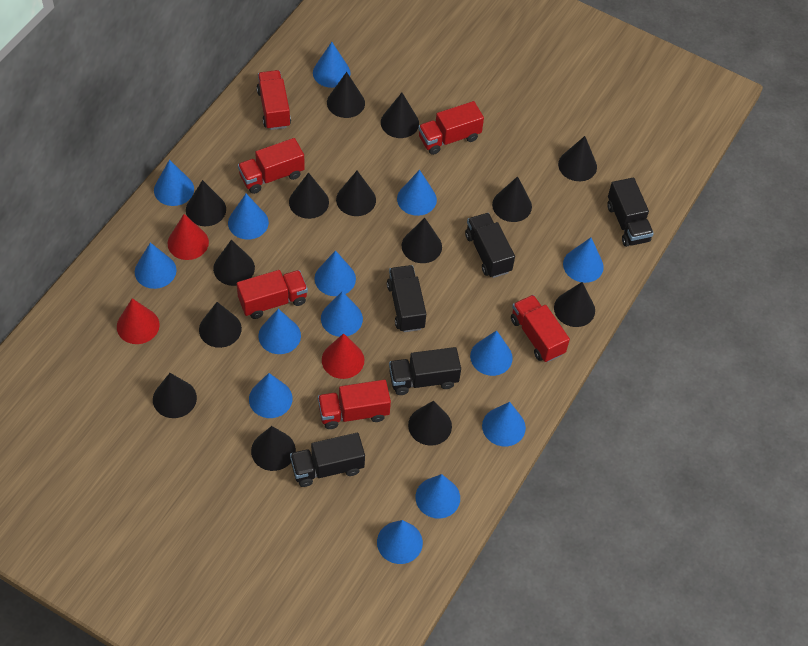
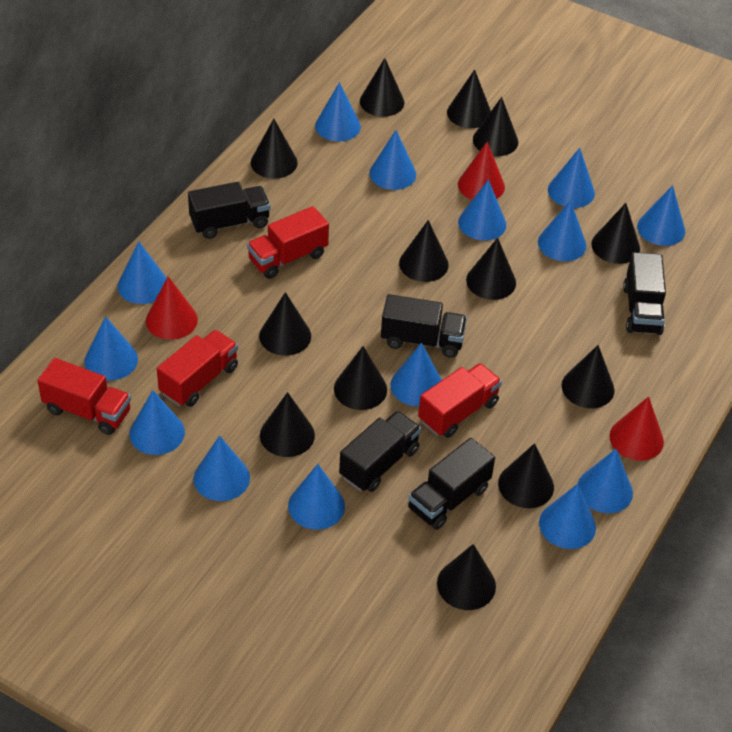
black cone: 14 -> 13
red truck: 6 -> 4

